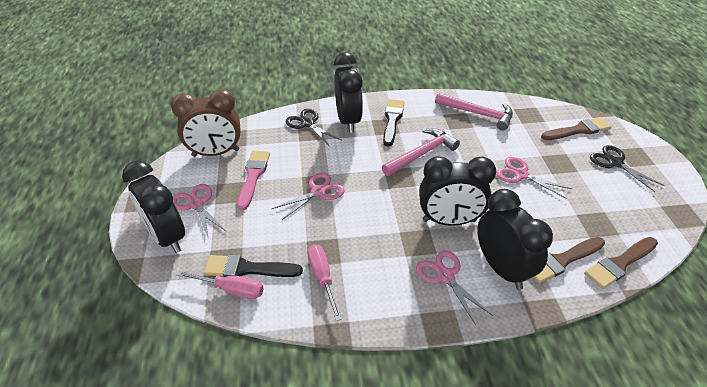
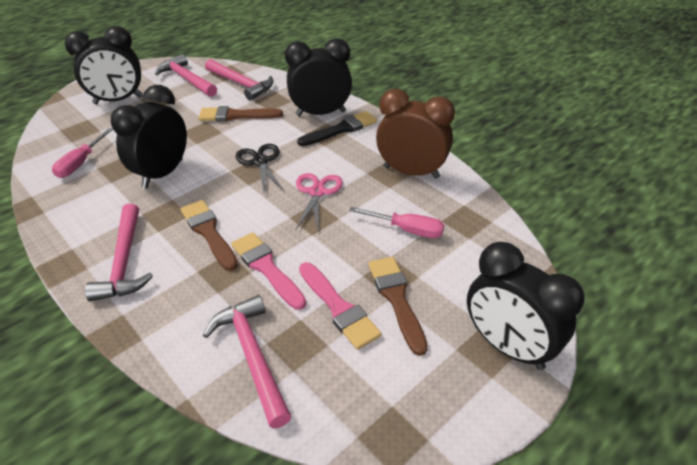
black brush: 2 -> 1
black scissors: 2 -> 1
pink brush: 1 -> 2
pink hammer: 2 -> 4
pink scissors: 4 -> 1

